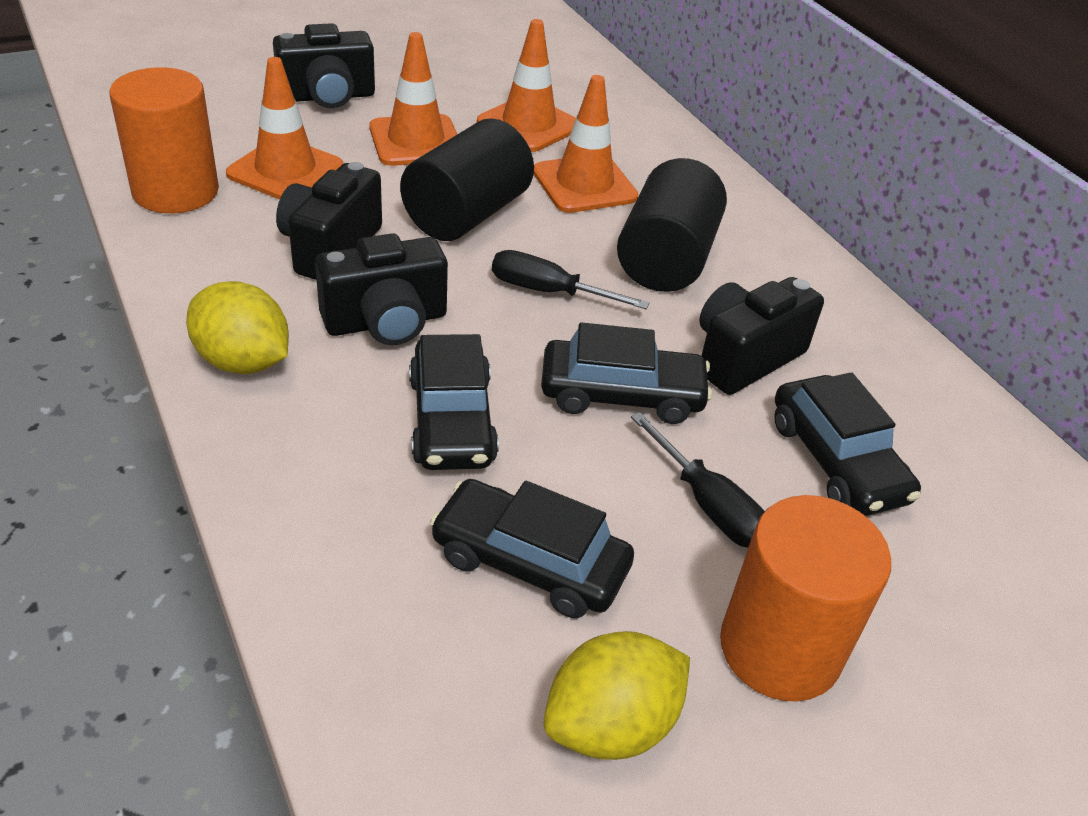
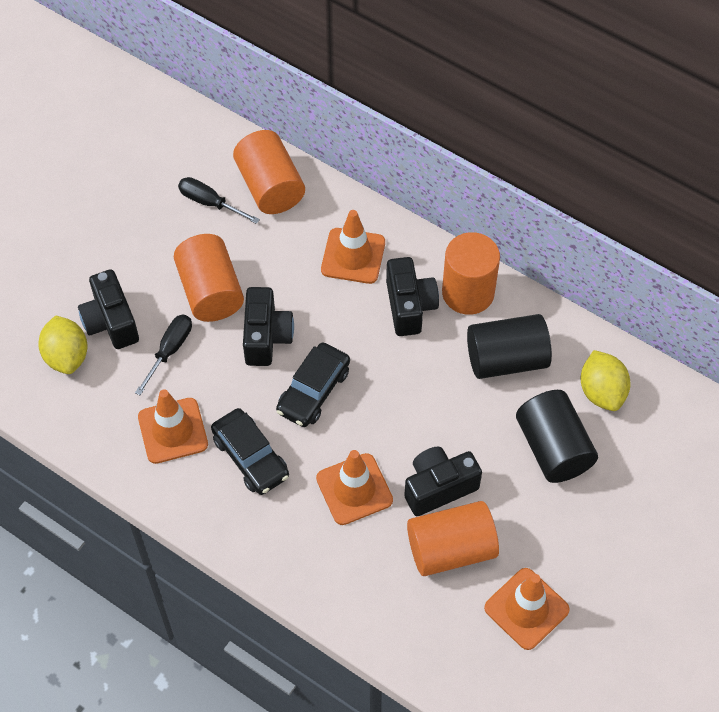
black car: 4 -> 2
orange cylinder: 2 -> 4

